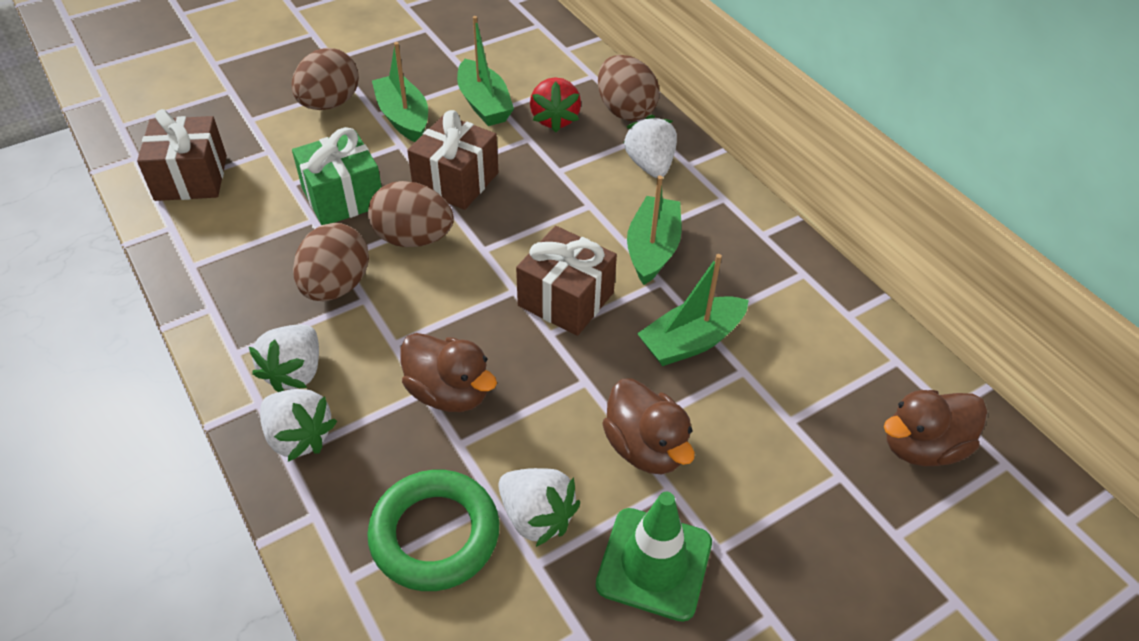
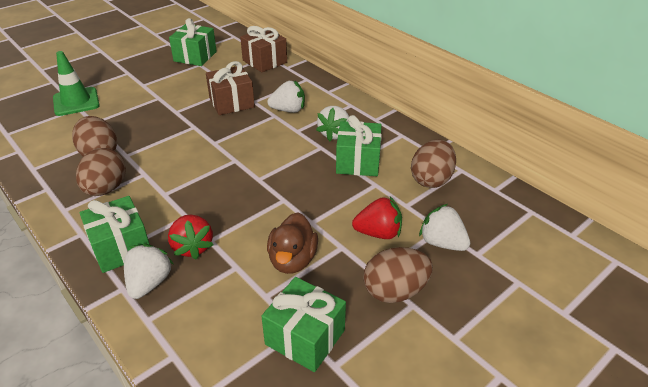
brown duck: 3 -> 1
brown gift: 3 -> 2
green boat: 4 -> 0
green gift: 1 -> 4
green ring: 1 -> 0
red strawberry: 1 -> 2

